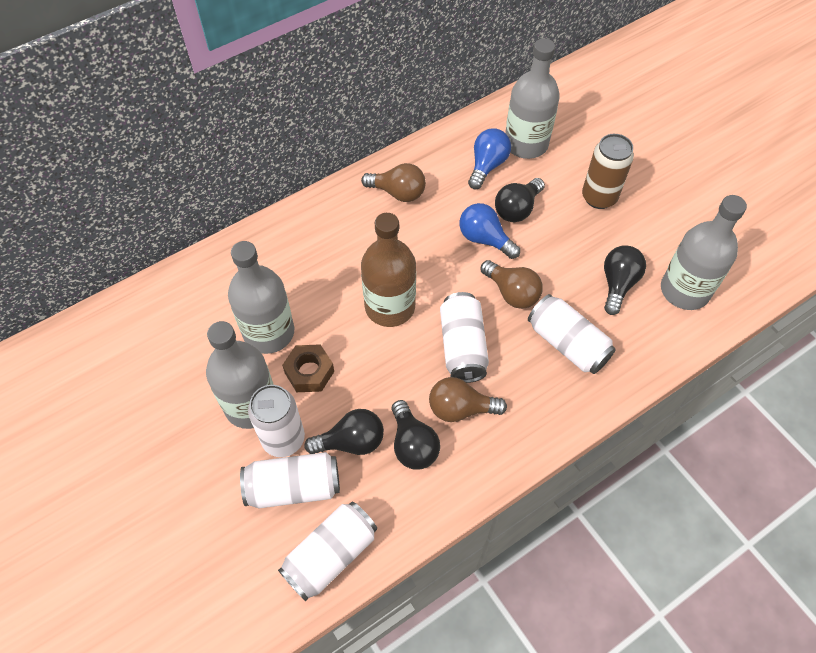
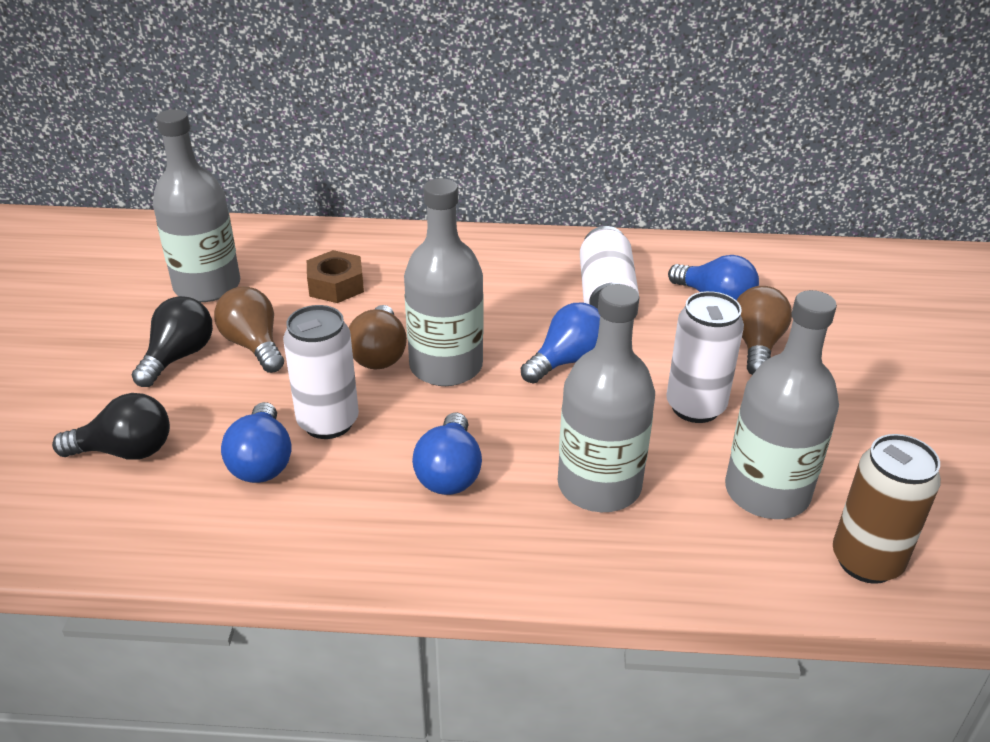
black light bulb: 4 -> 2
blue light bulb: 2 -> 4
brown bottle: 1 -> 0
white can: 5 -> 3

